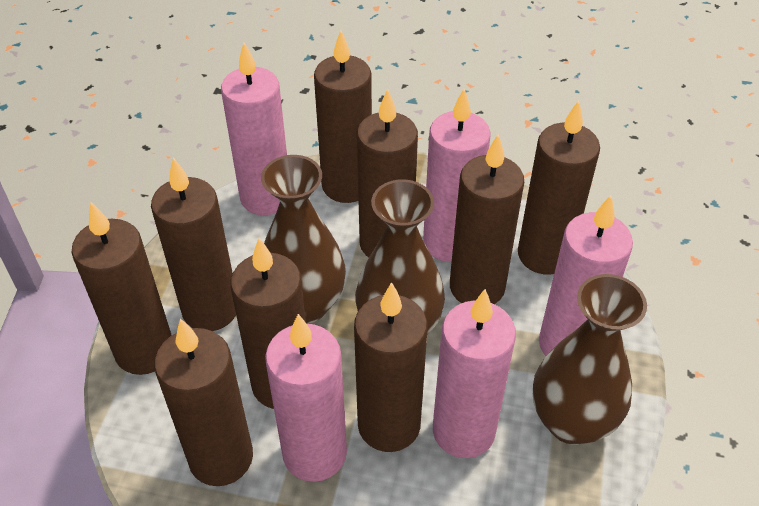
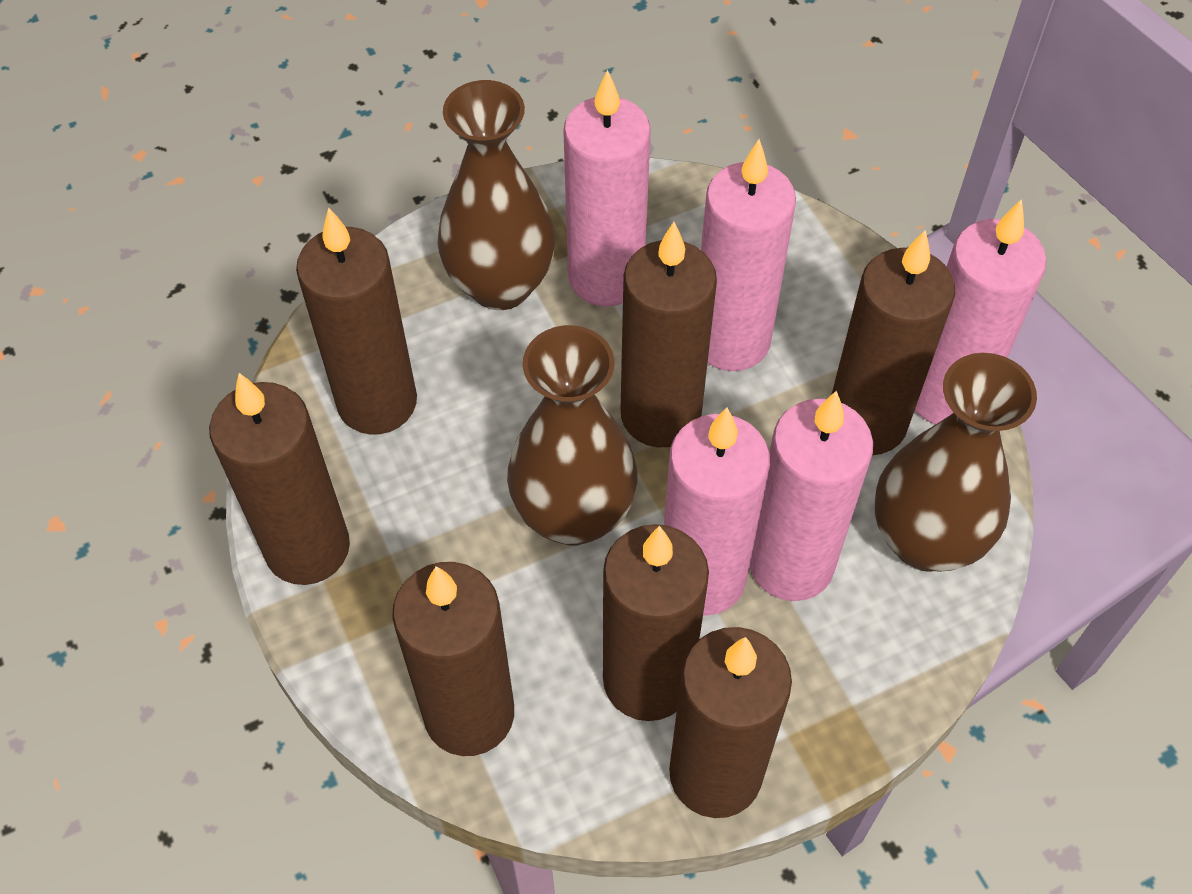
brown candle: 9 -> 7

